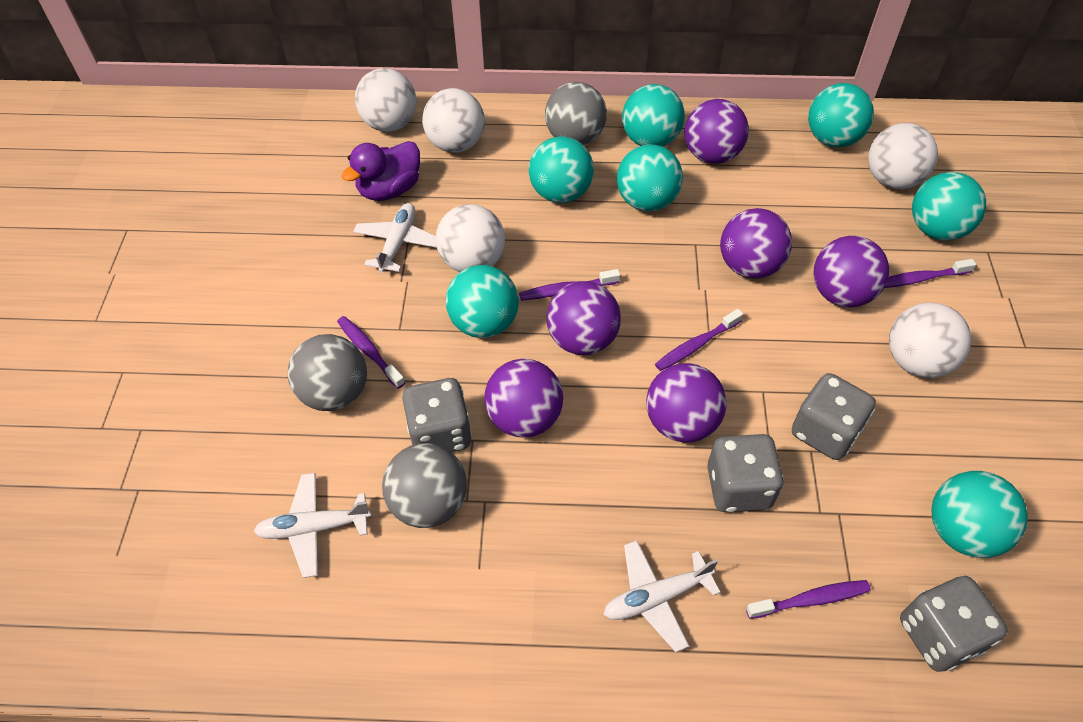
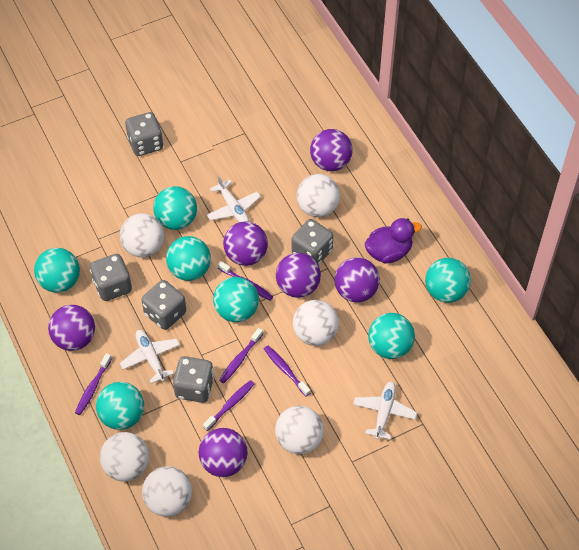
grey ball: 3 -> 0
grey dice: 4 -> 5
white ball: 5 -> 6

